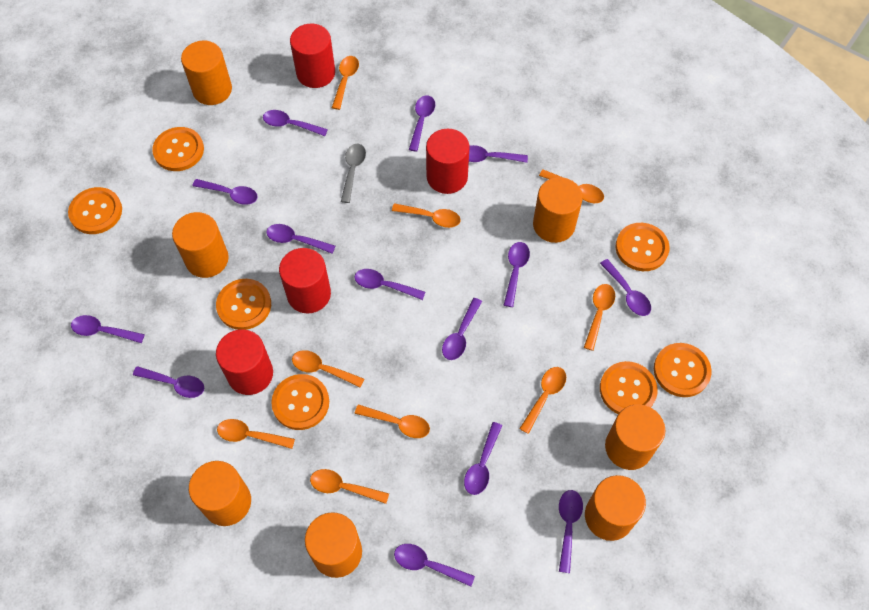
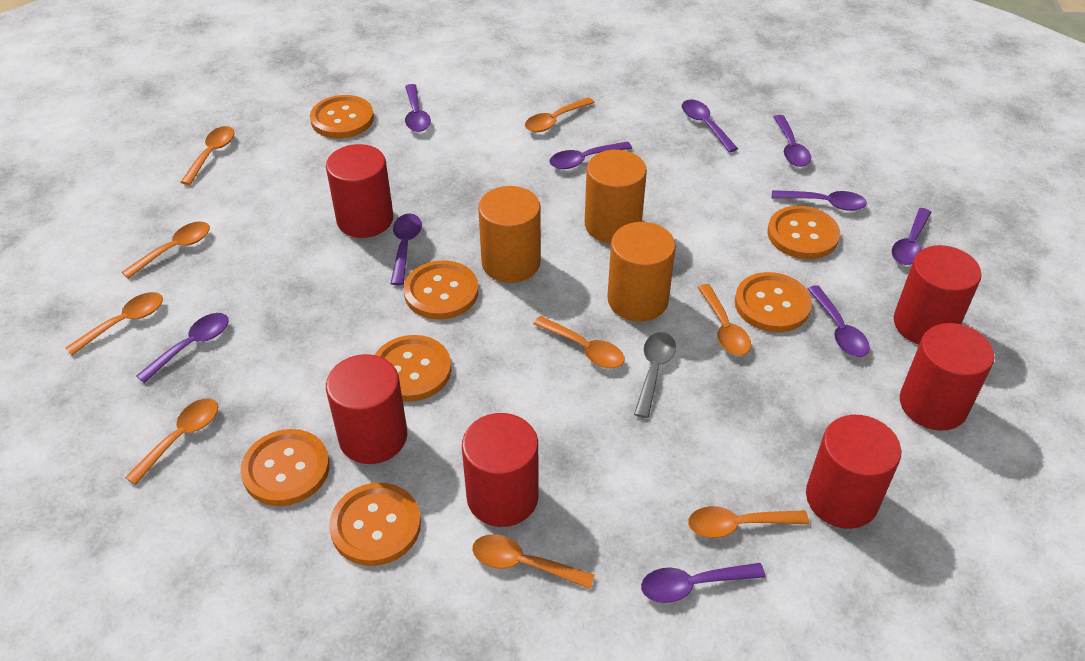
orange cylinder: 7 -> 3
purple spoon: 14 -> 10
red cylinder: 4 -> 6

